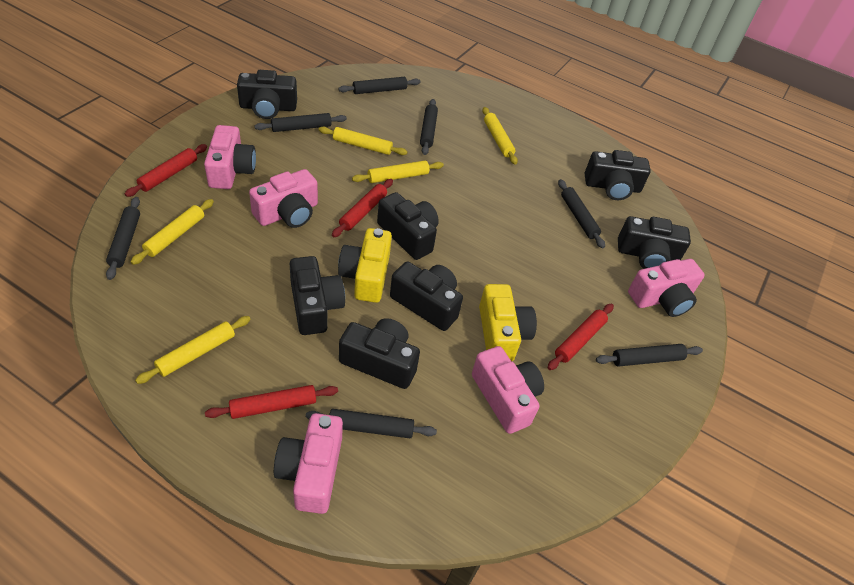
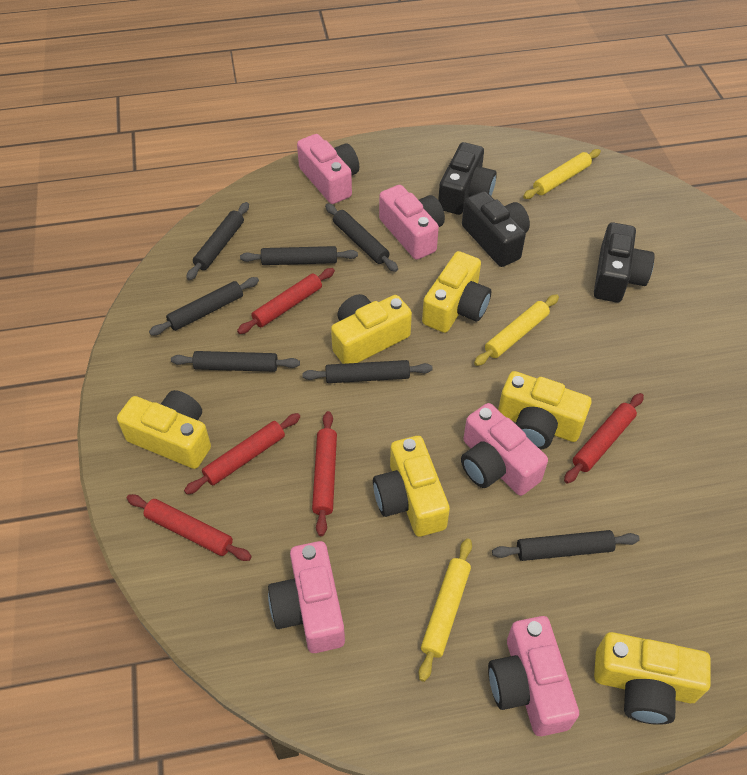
black camera: 7 -> 3
red rolling pin: 4 -> 5
yellow camera: 2 -> 6
yellow rolling pin: 5 -> 3

